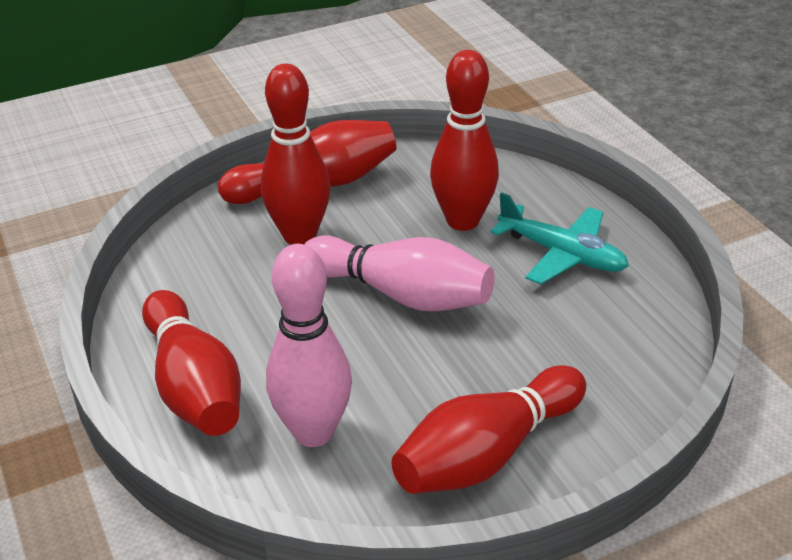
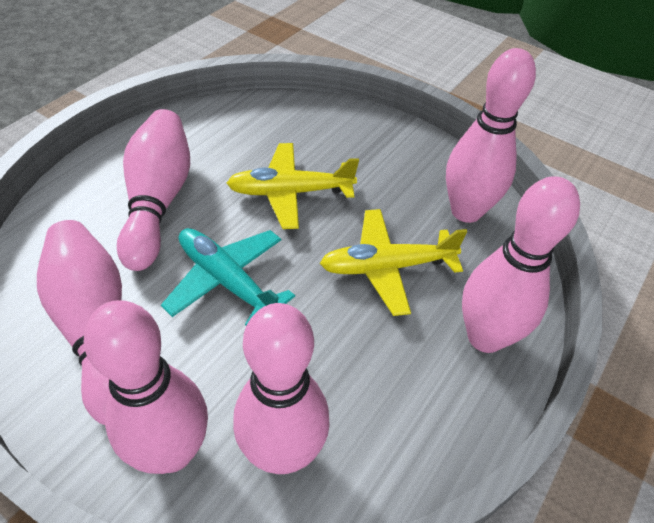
pink bowling pin: 2 -> 6
red bowling pin: 5 -> 0
yellow plane: 0 -> 2

